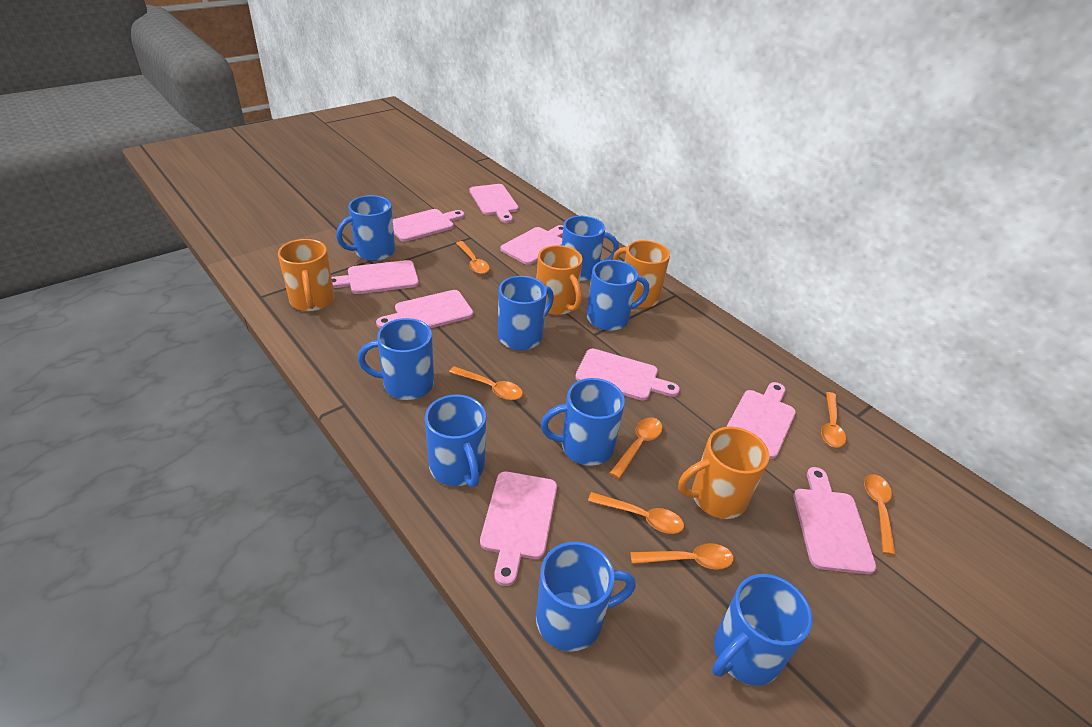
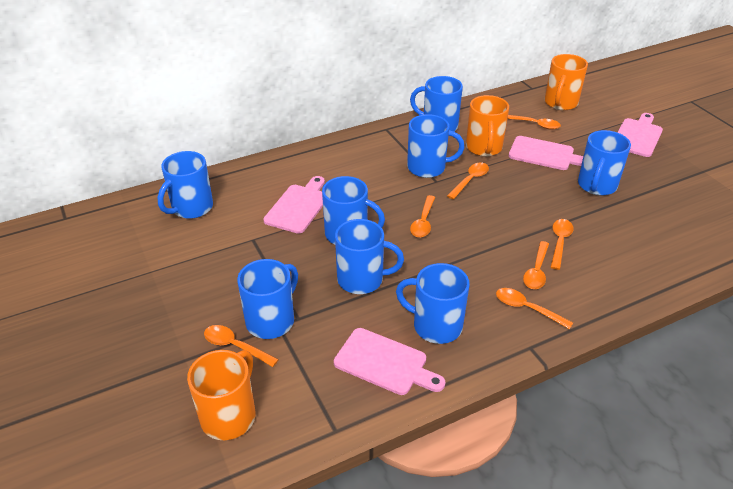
blue mug: 9 -> 8
orange mug: 4 -> 3
pink cutting board: 9 -> 4

